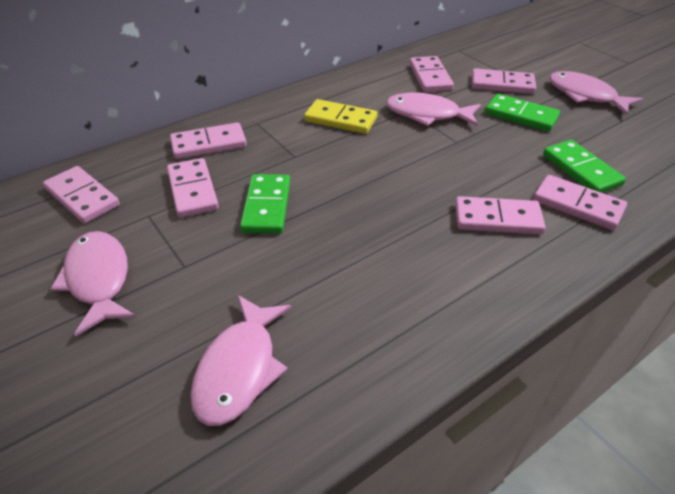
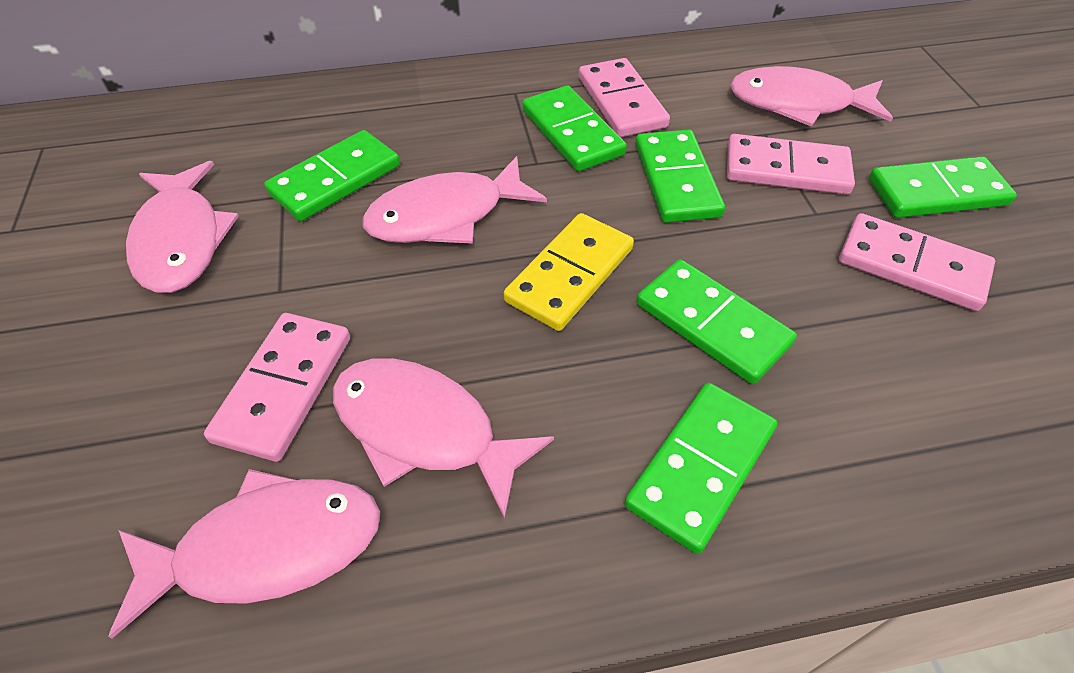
green domino: 3 -> 6
pink domino: 7 -> 4
pink fish: 4 -> 5

